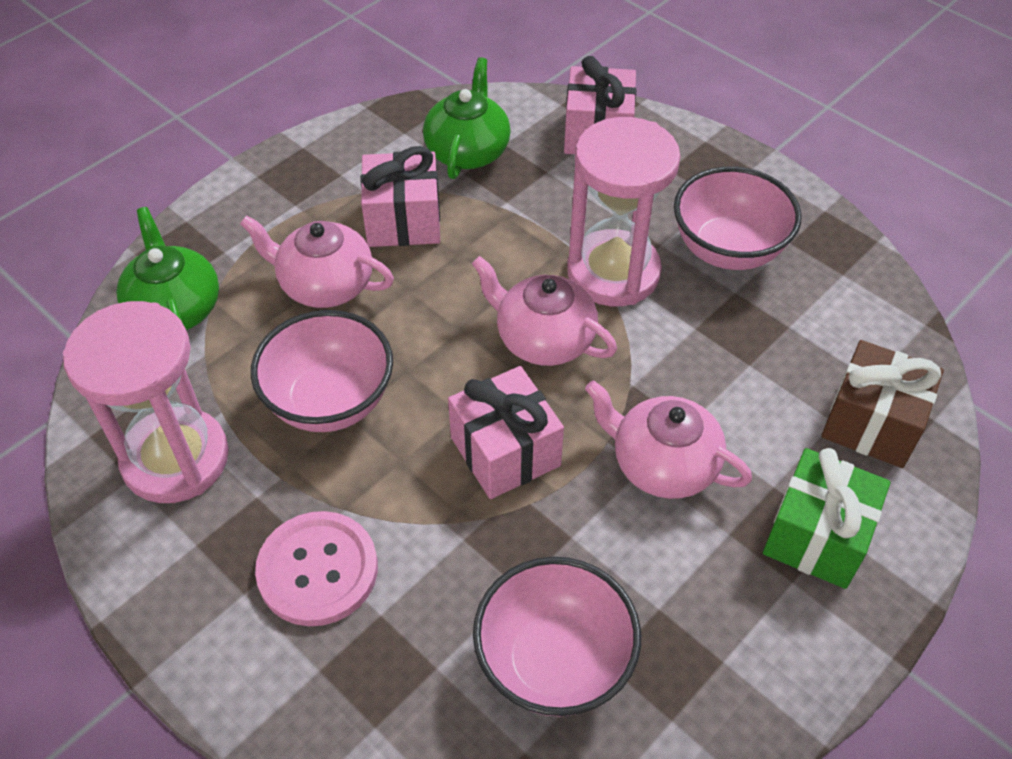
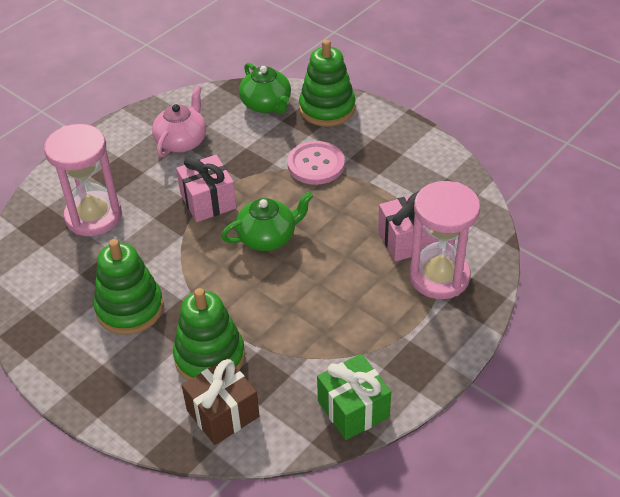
green stacking toy: 0 -> 3
pink bowl: 3 -> 0
pink gift: 3 -> 2
pink teapot: 3 -> 1

